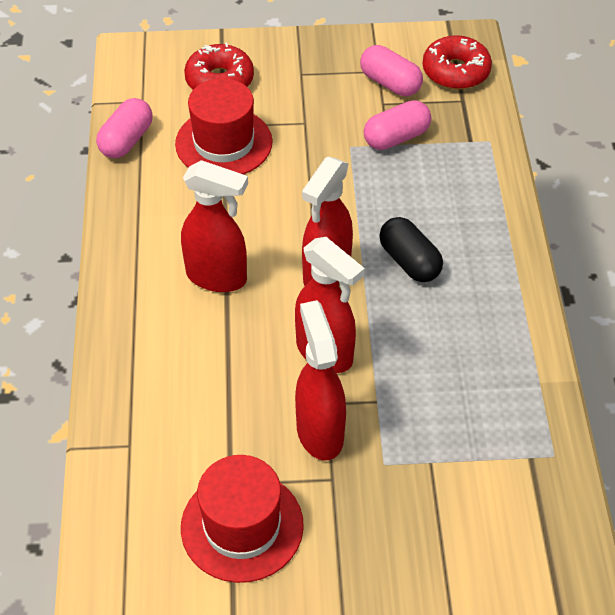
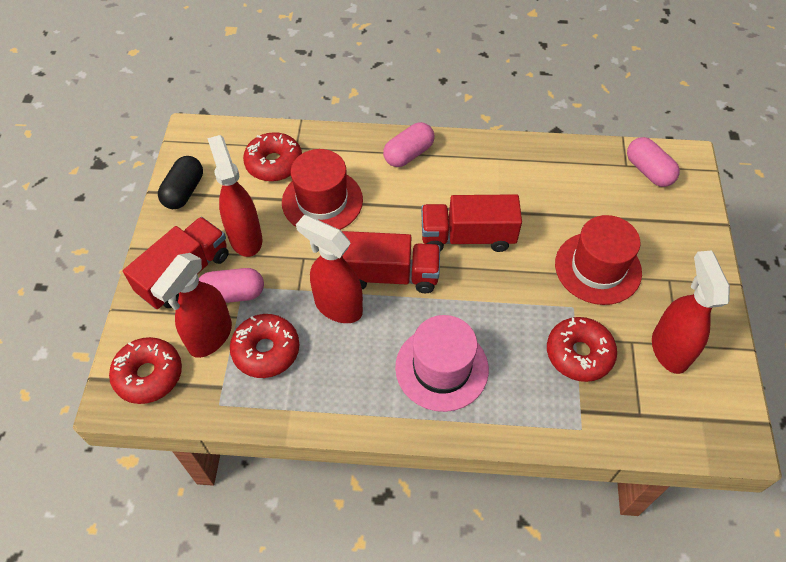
pink hat: 0 -> 1
red donut: 2 -> 4
red truck: 0 -> 3

